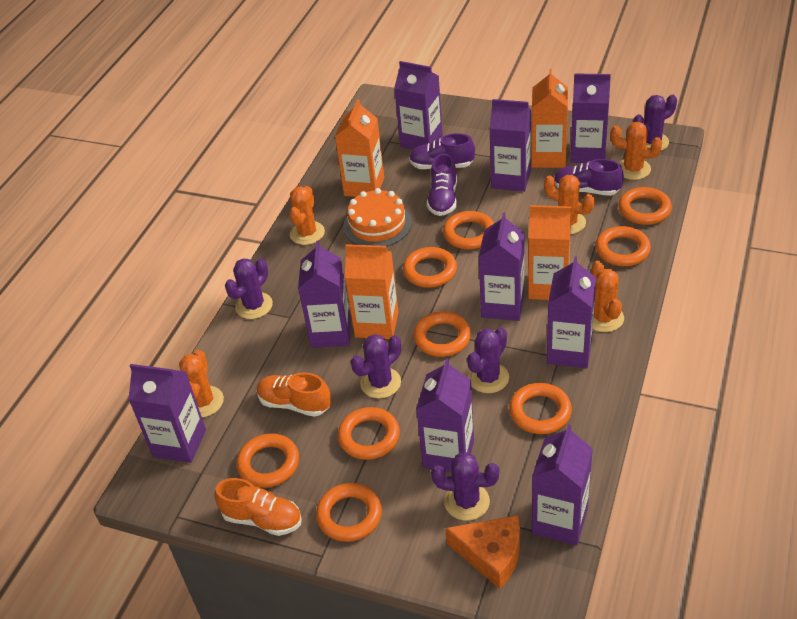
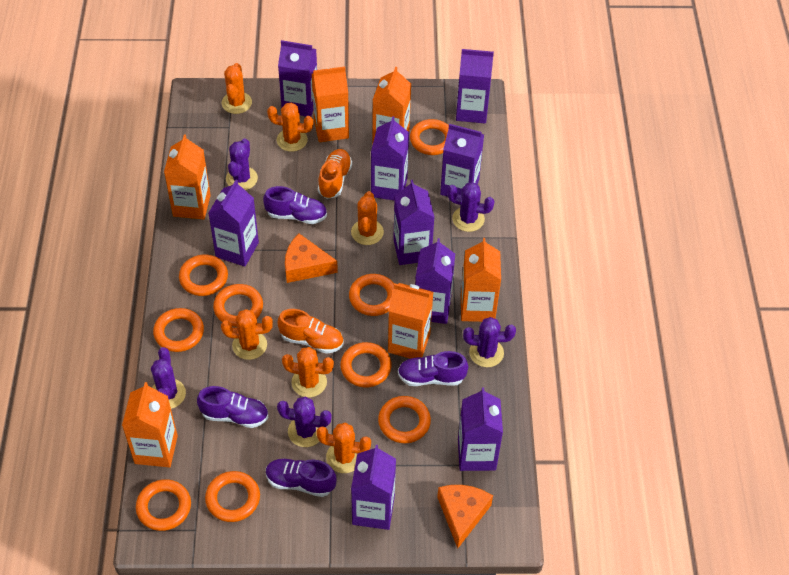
orange cactus: 5 -> 6
orange cake: 1 -> 0
orange carton: 4 -> 6
orange cheese: 1 -> 2
purple shoe: 3 -> 4

